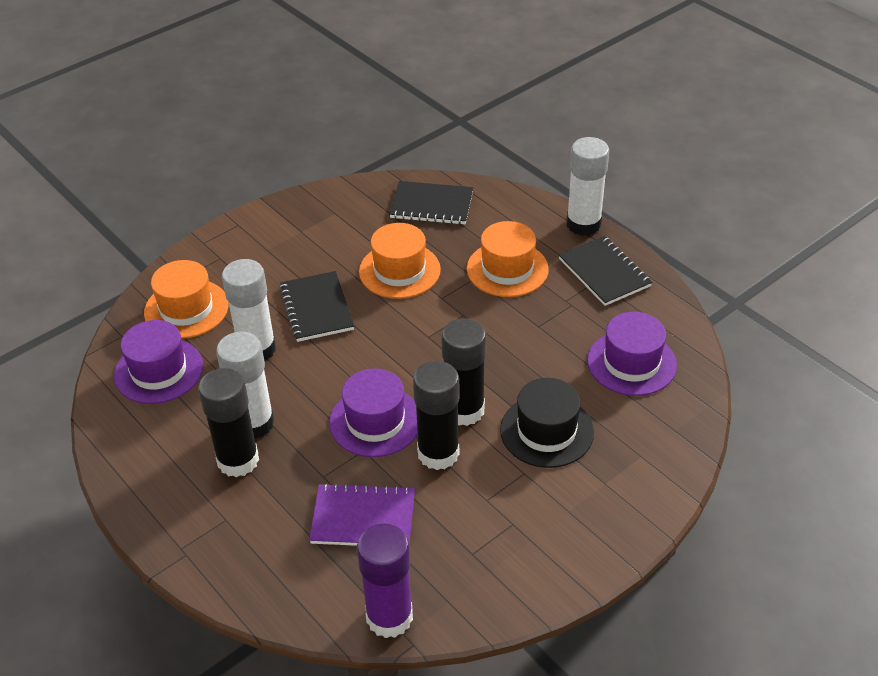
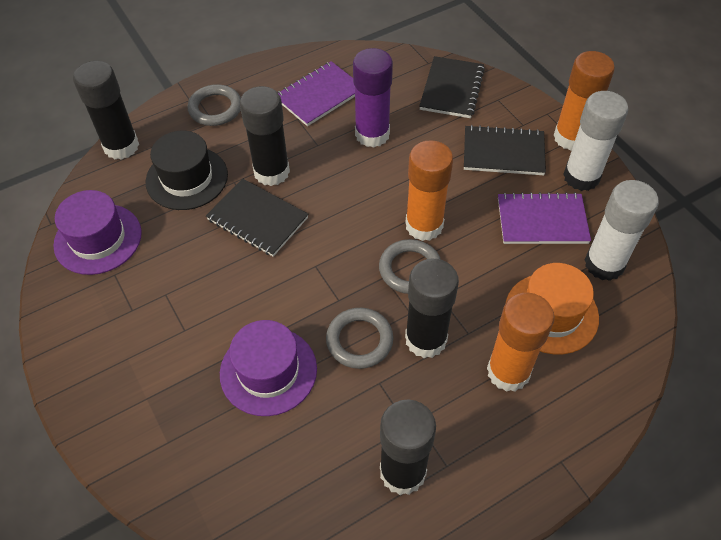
black glue stick: 3 -> 4
grey ring: 0 -> 3
orange glue stick: 0 -> 3
orange hat: 3 -> 1
purple hat: 3 -> 2
purple notebook: 1 -> 2
white glue stick: 3 -> 2

